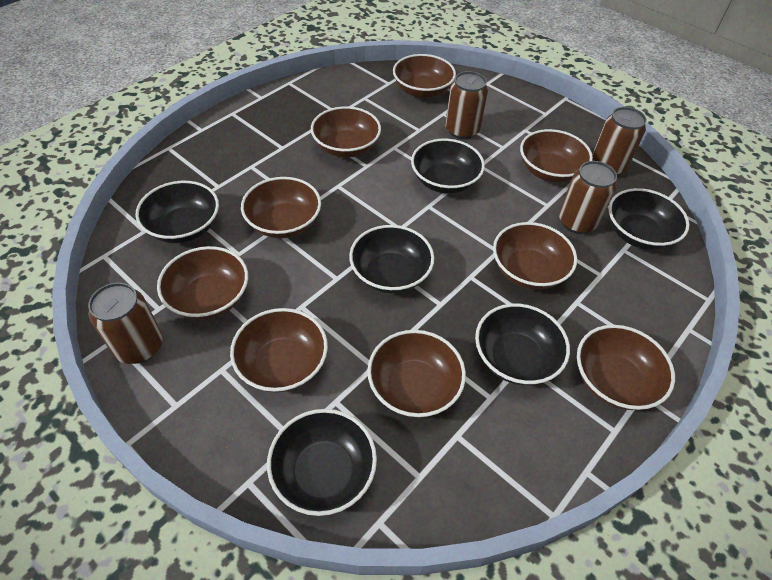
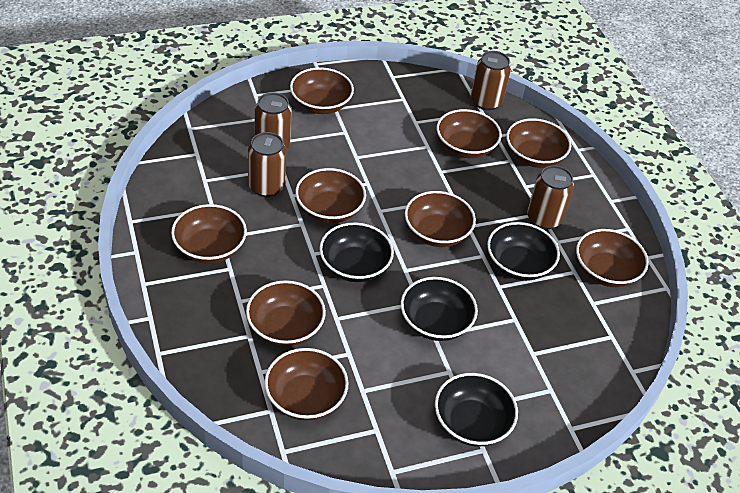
black bowl: 6 -> 4

